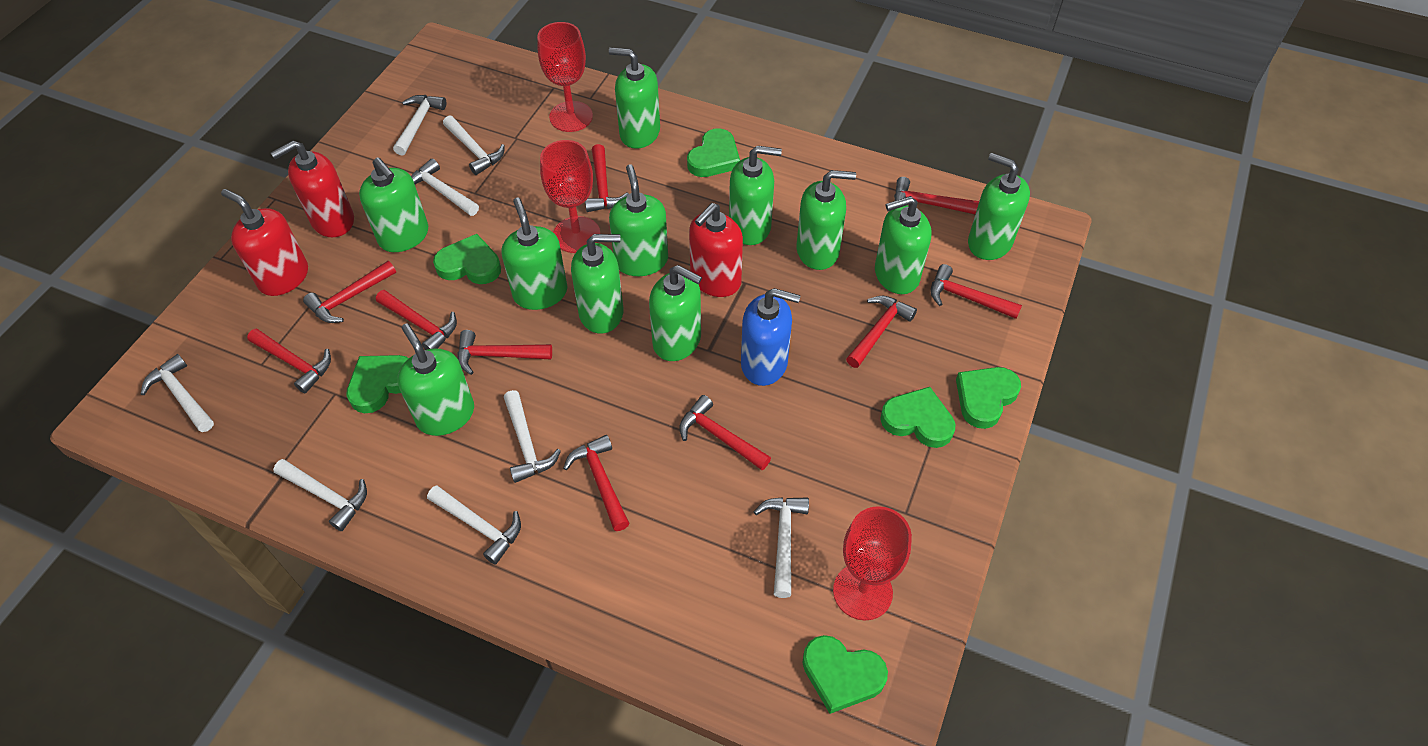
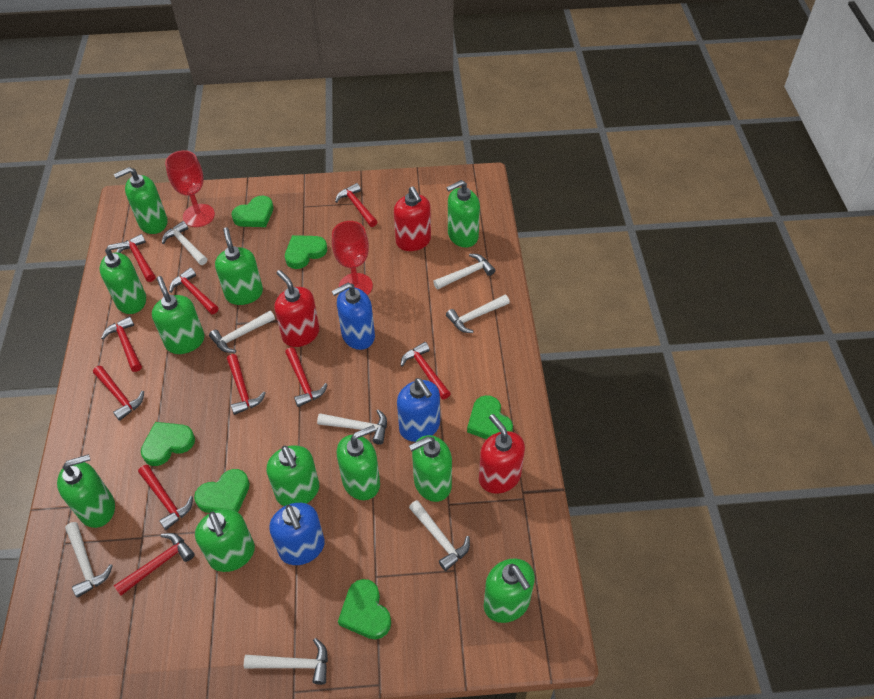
blue soap dispenser: 1 -> 3
red goblet: 3 -> 2

